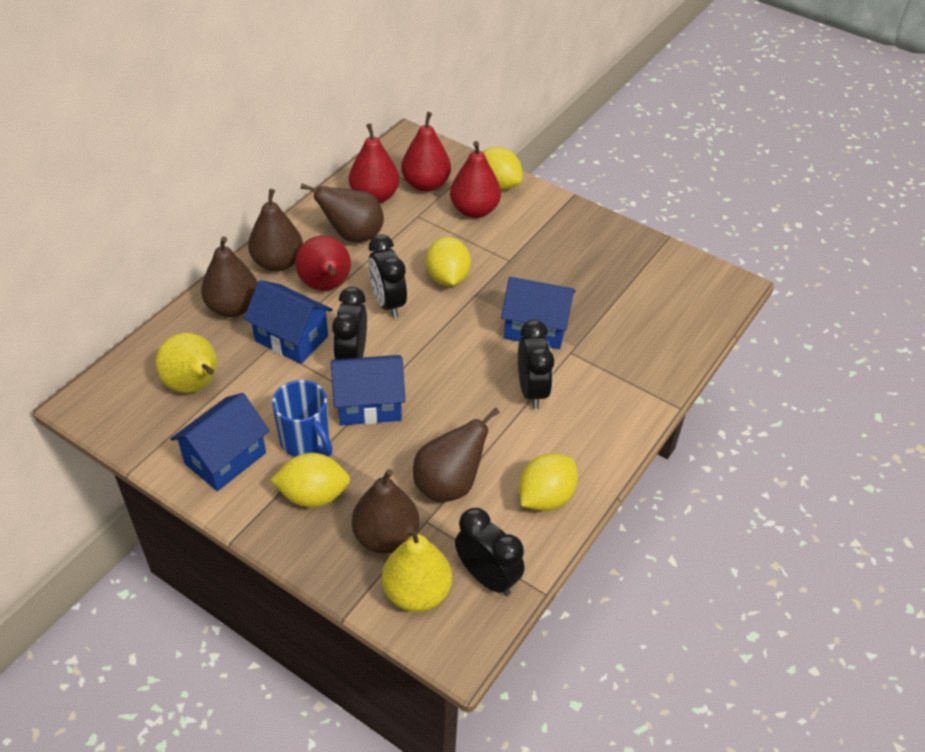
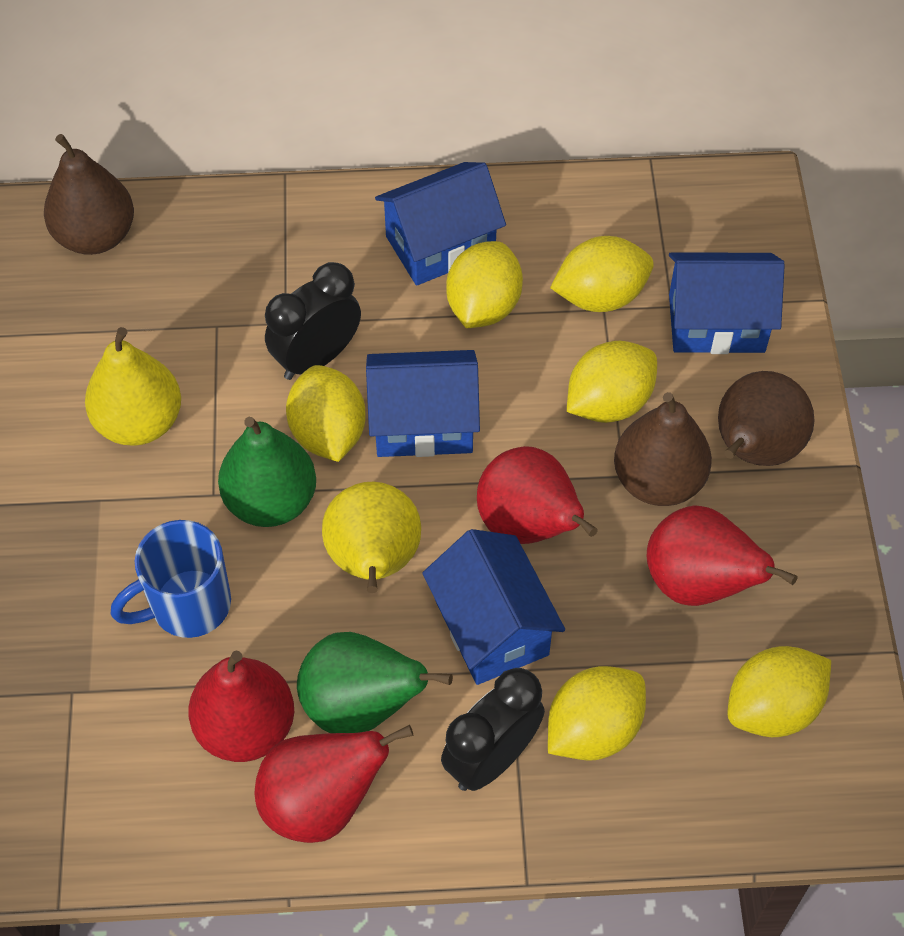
black clock: 4 -> 2
brown pear: 5 -> 3
green pear: 0 -> 2
yellow lemon: 4 -> 6

